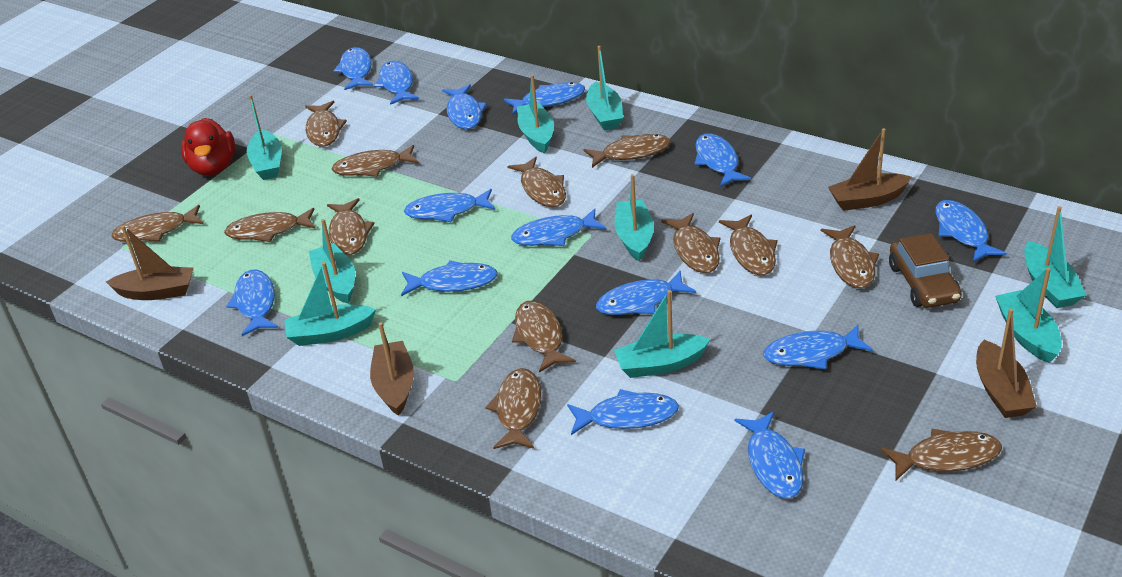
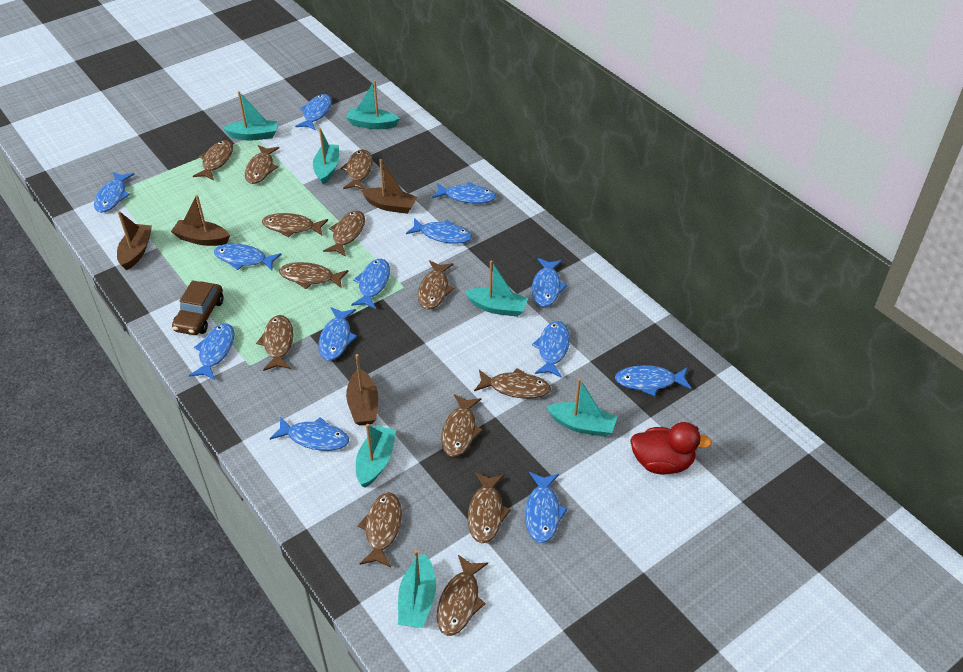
blue fish: 14 -> 13
turquoise boat: 9 -> 7

